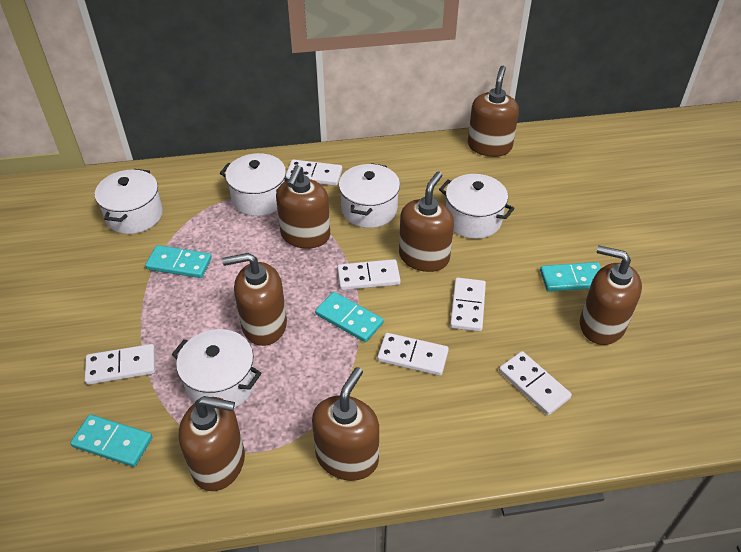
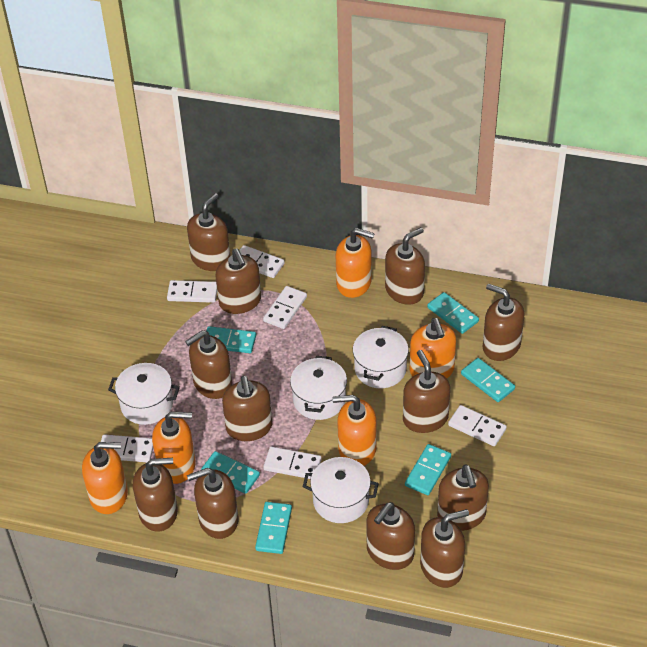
brown soap dispenser: 7 -> 12
orange soap dispenser: 0 -> 5
turquoise domino: 4 -> 6
white pot: 5 -> 4

